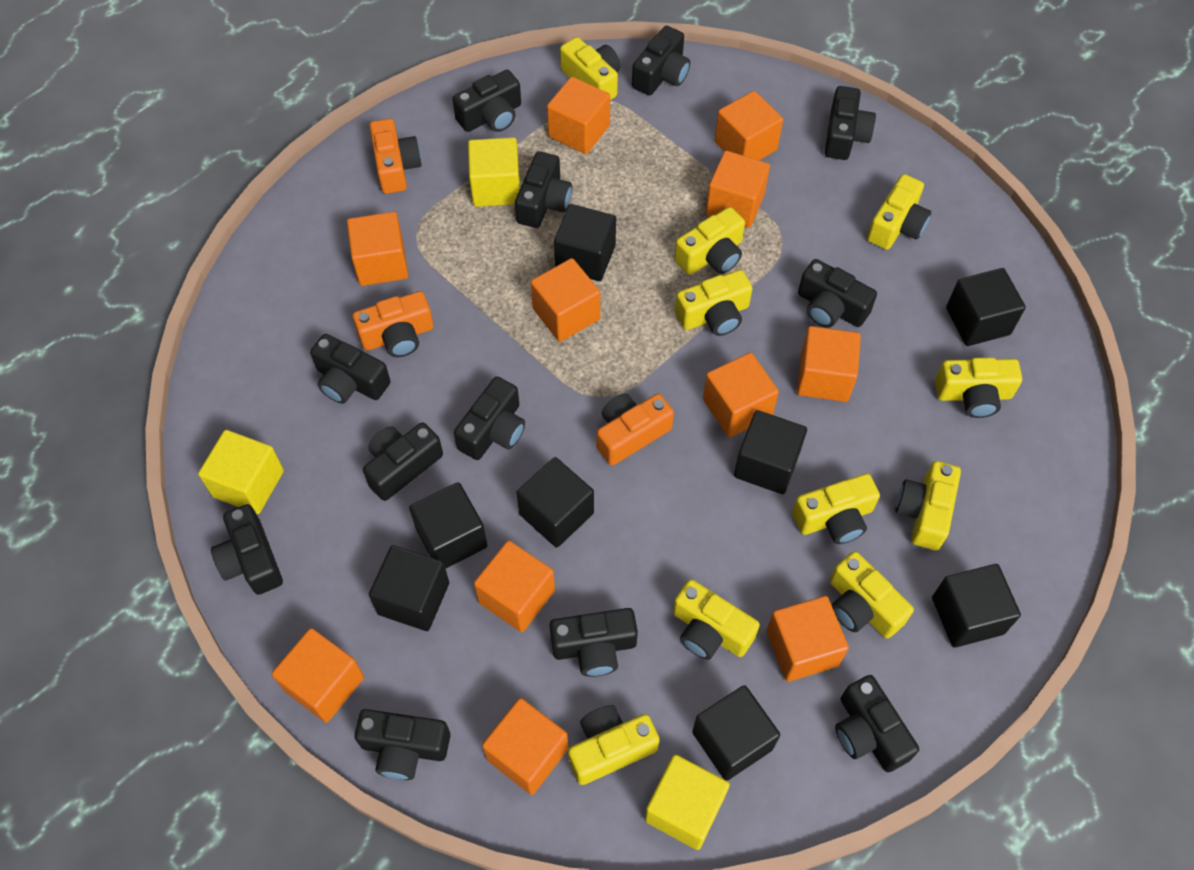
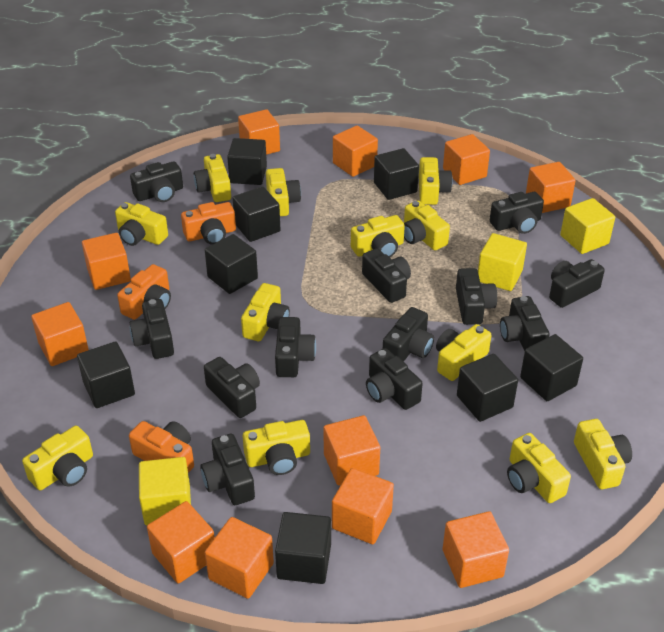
yellow camera: 10 -> 12

